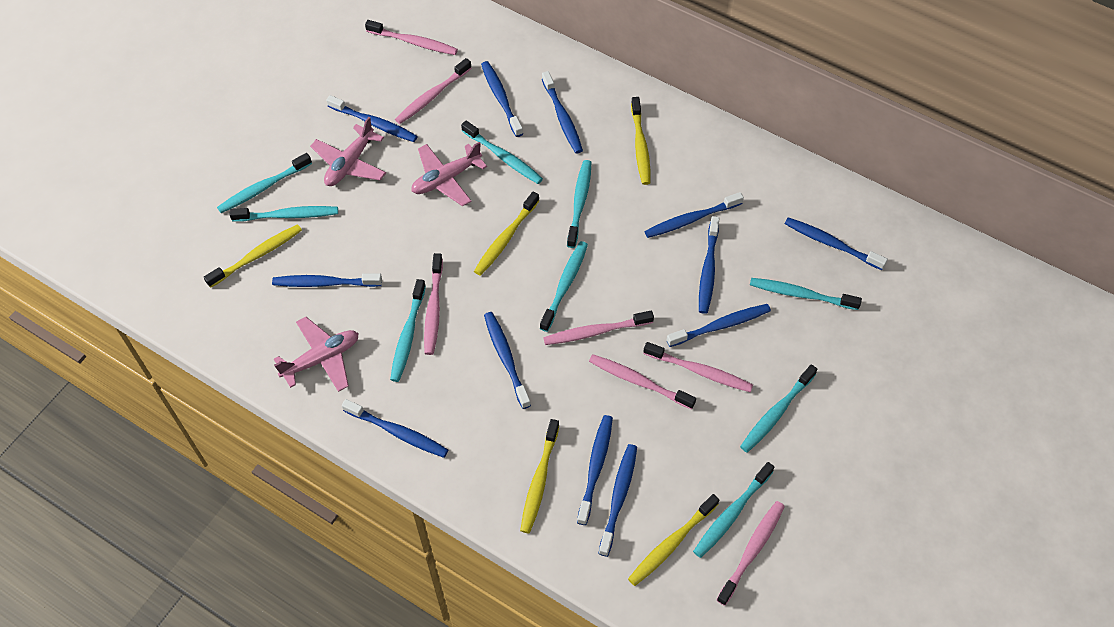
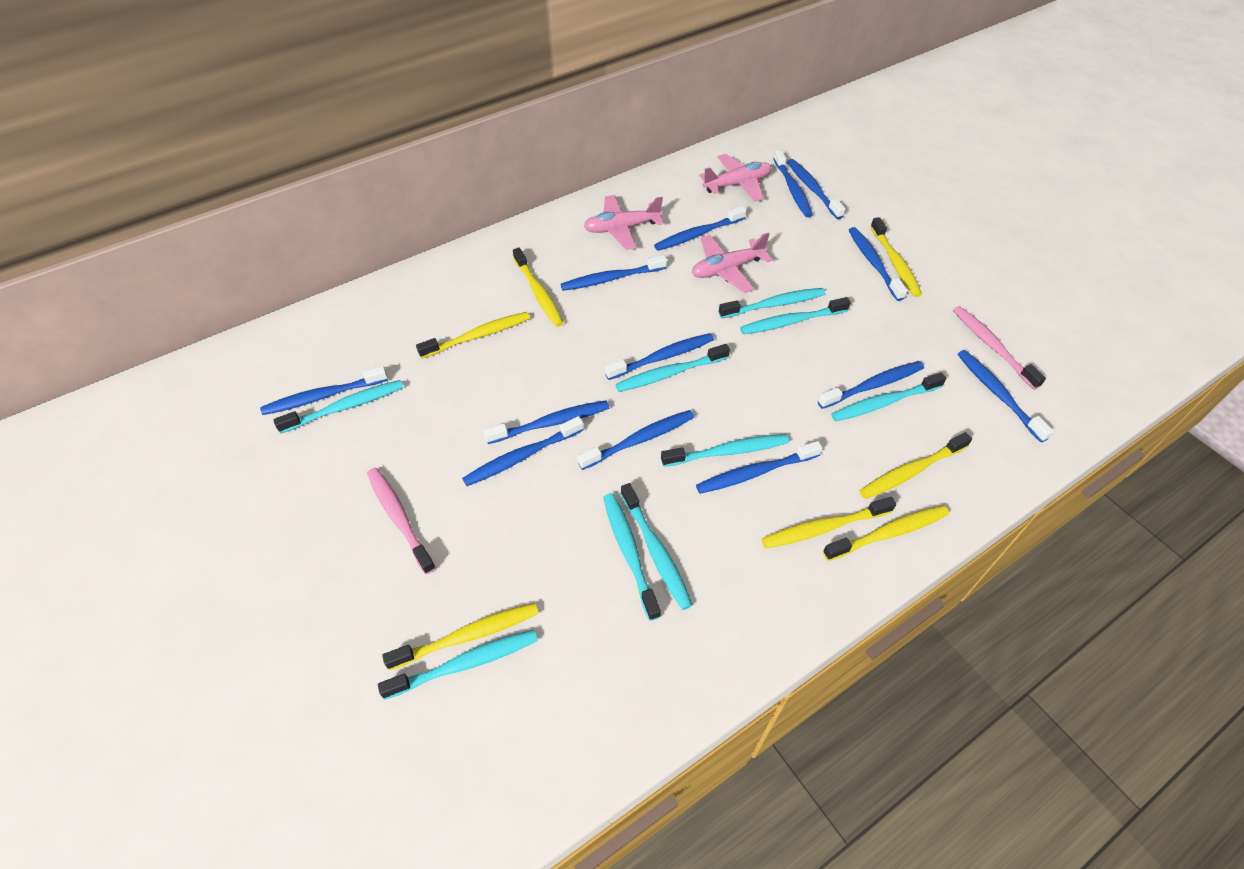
blue toothbrush: 12 -> 13
pink toothbrush: 7 -> 2
yellow toothbrush: 5 -> 7

